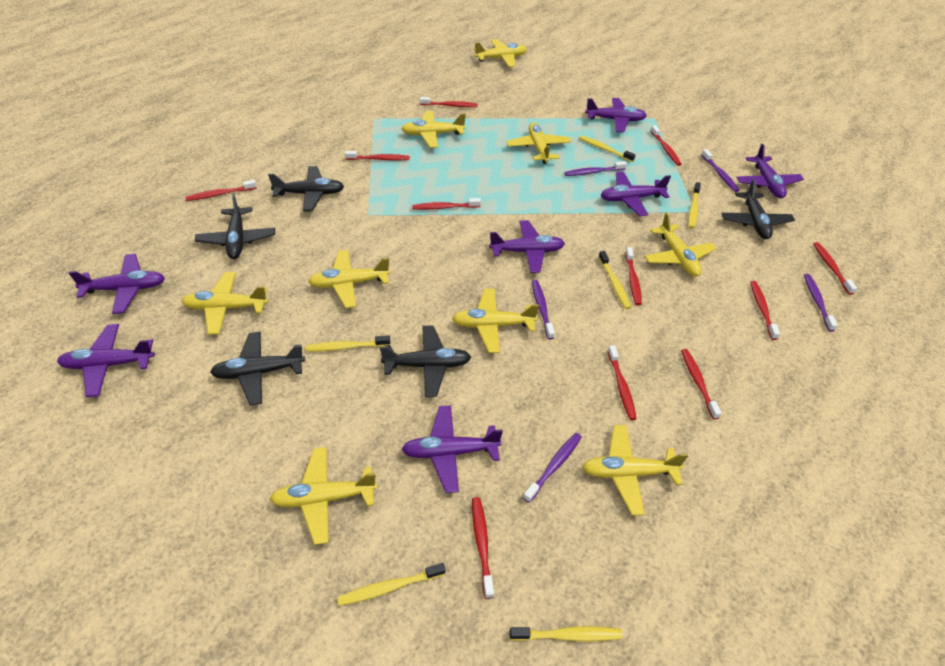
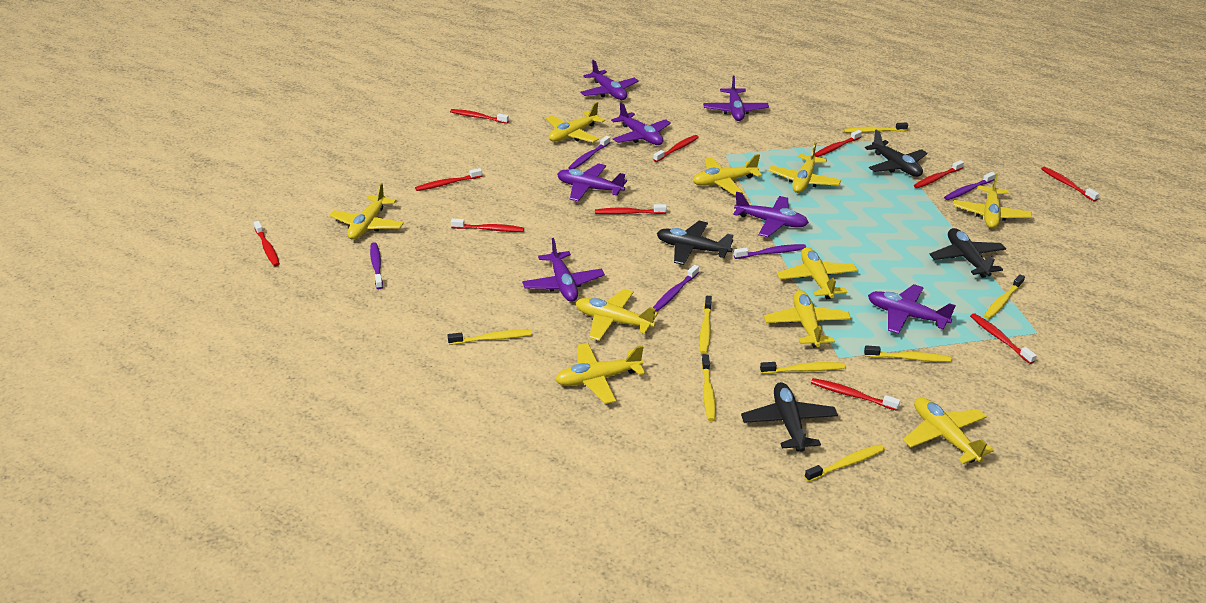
black plane: 5 -> 4
yellow plane: 9 -> 10
yellow toothbrush: 6 -> 8

